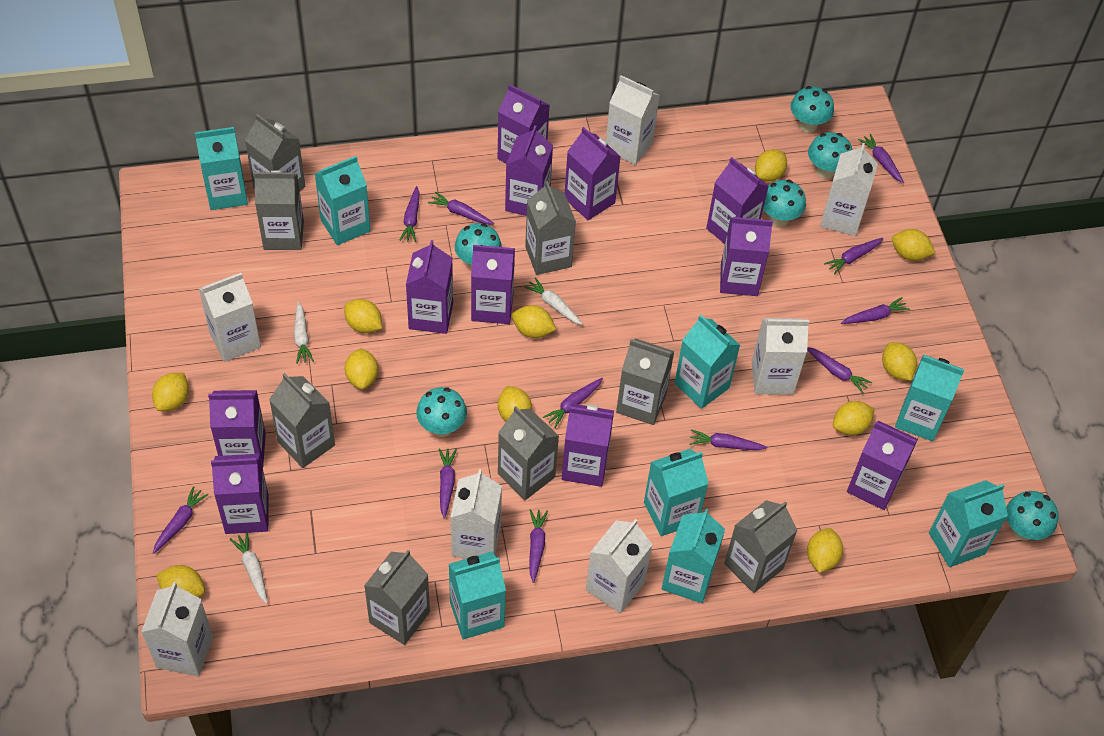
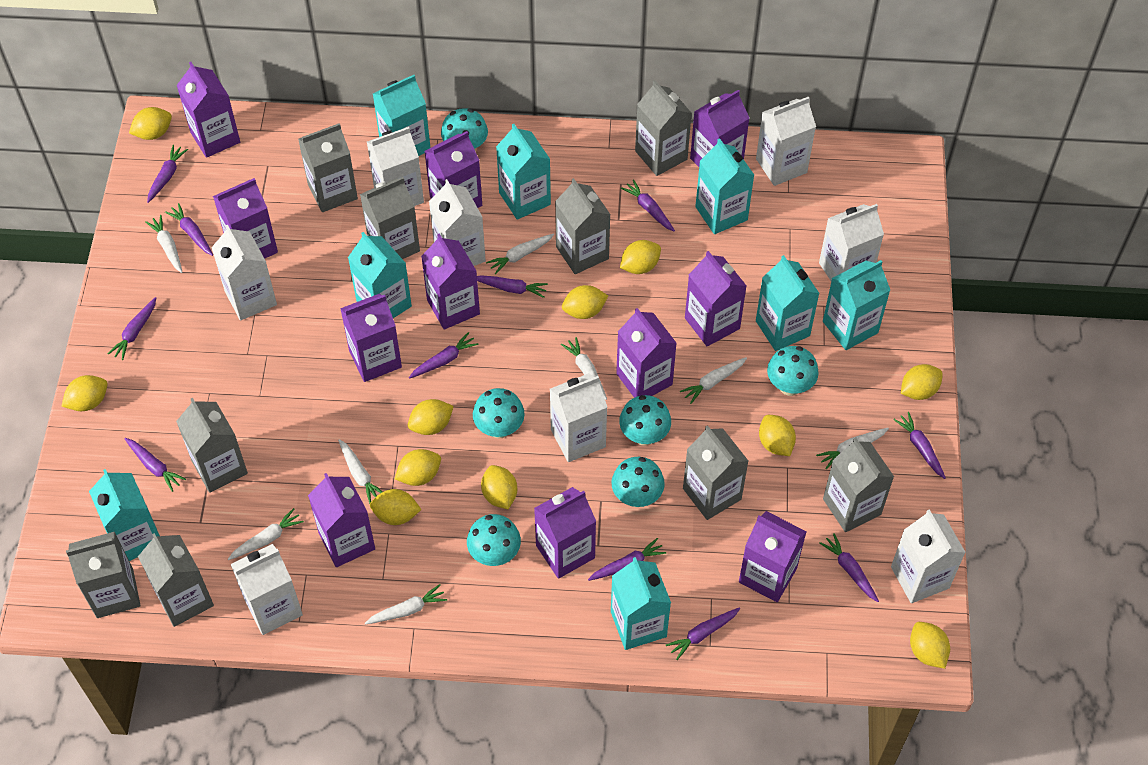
grey carton: 8 -> 9
white carrot: 3 -> 8
white carton: 7 -> 8

